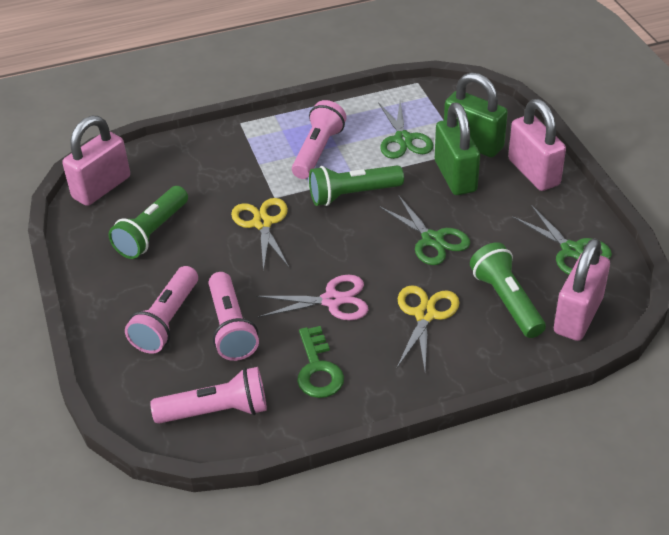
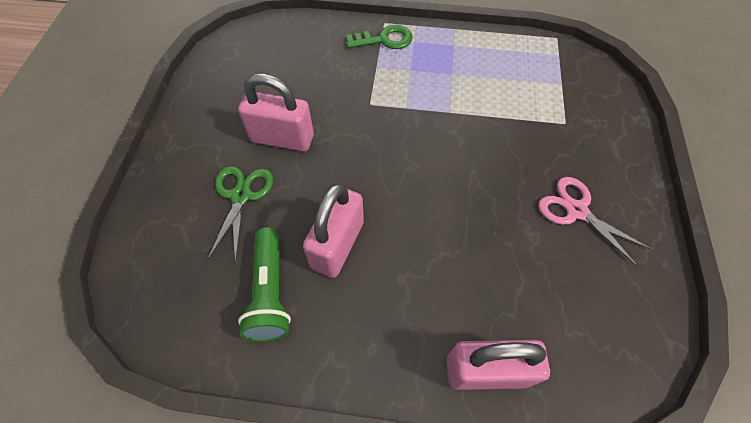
green flashlight: 3 -> 1
green padlock: 2 -> 0
green scissors: 3 -> 1
pink flashlight: 4 -> 0
yellow scissors: 2 -> 0

